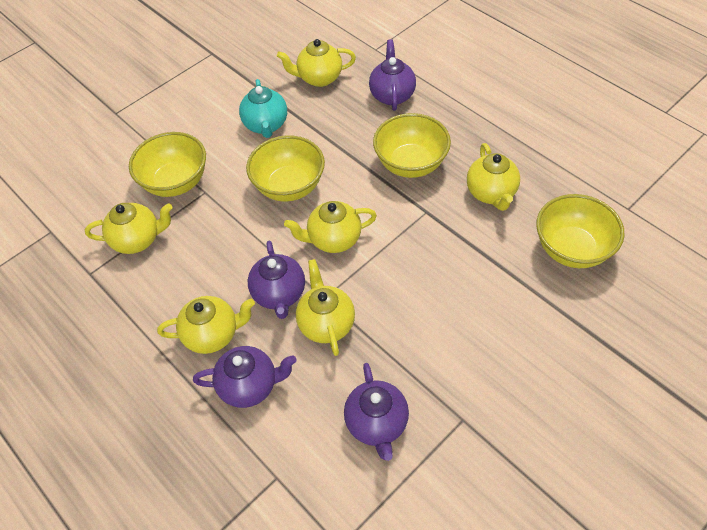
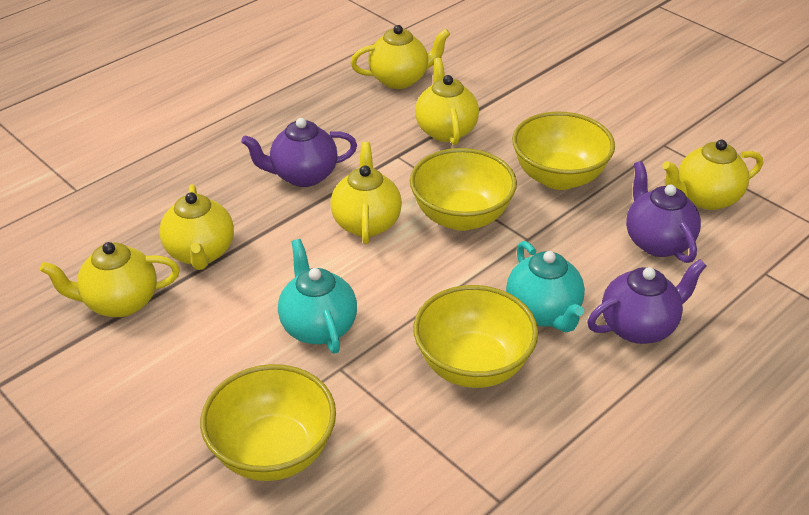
purple teapot: 4 -> 3
turquoise teapot: 1 -> 2

